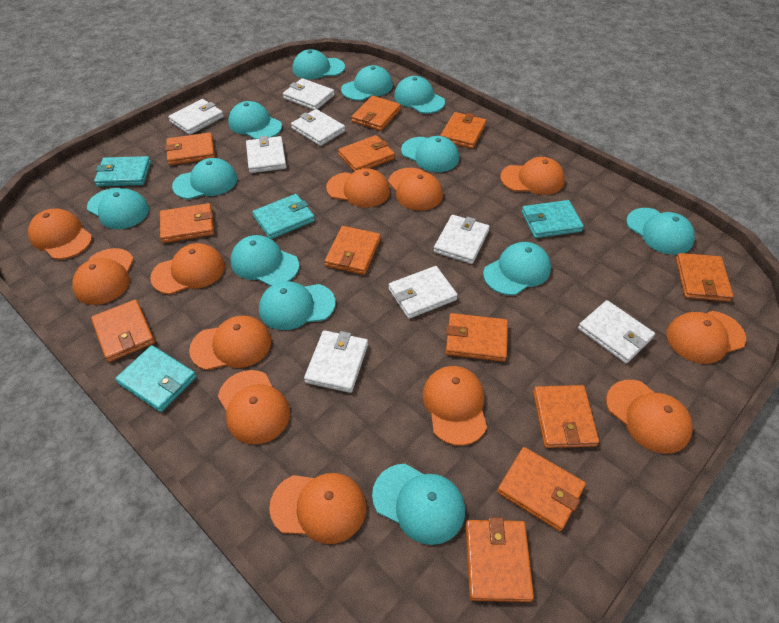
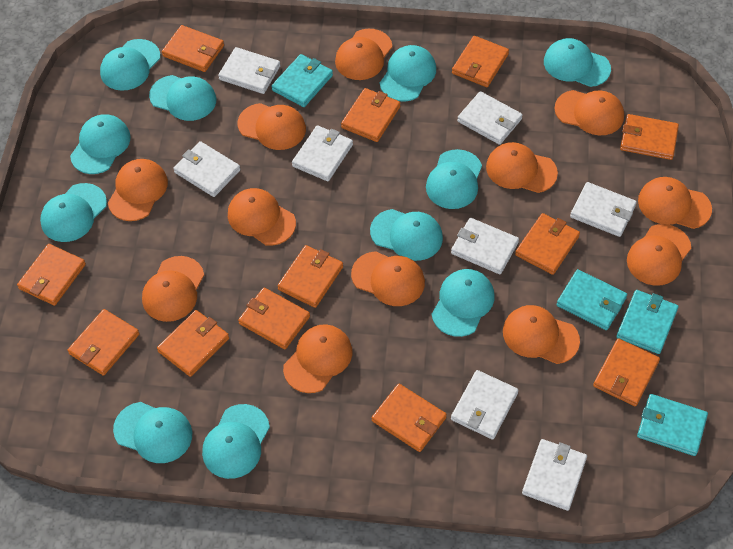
turquoise cap: 12 -> 11

